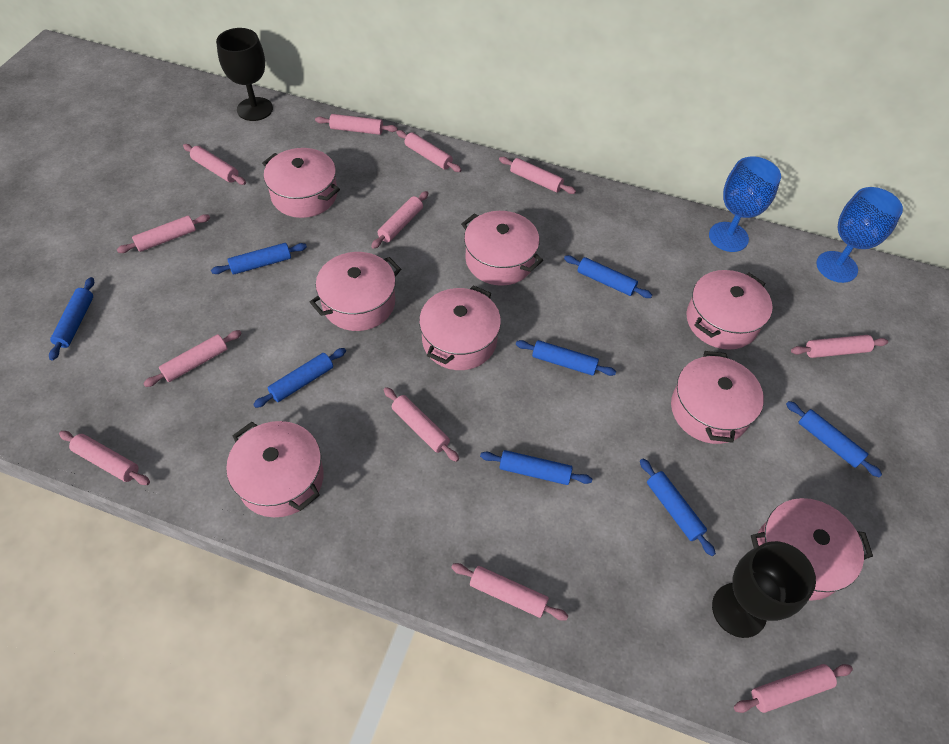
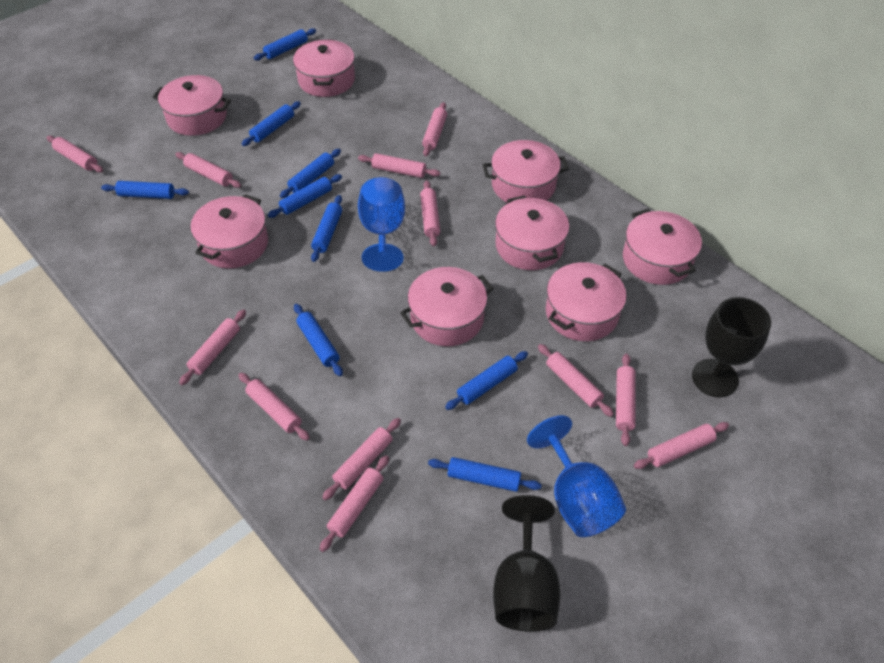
blue rolling pin: 8 -> 9

